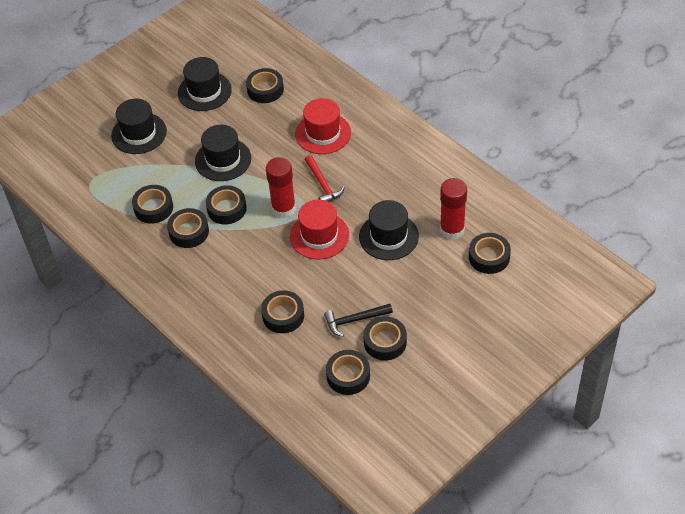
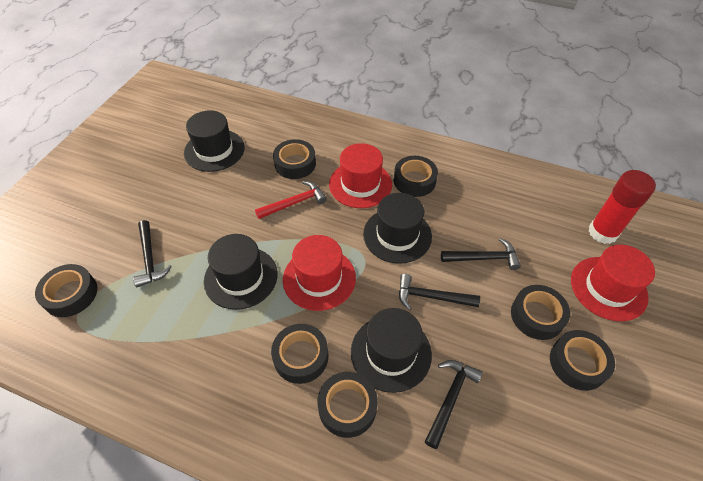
black hammer: 1 -> 4
black tape: 8 -> 7
red glue stick: 2 -> 1
red hat: 2 -> 3

